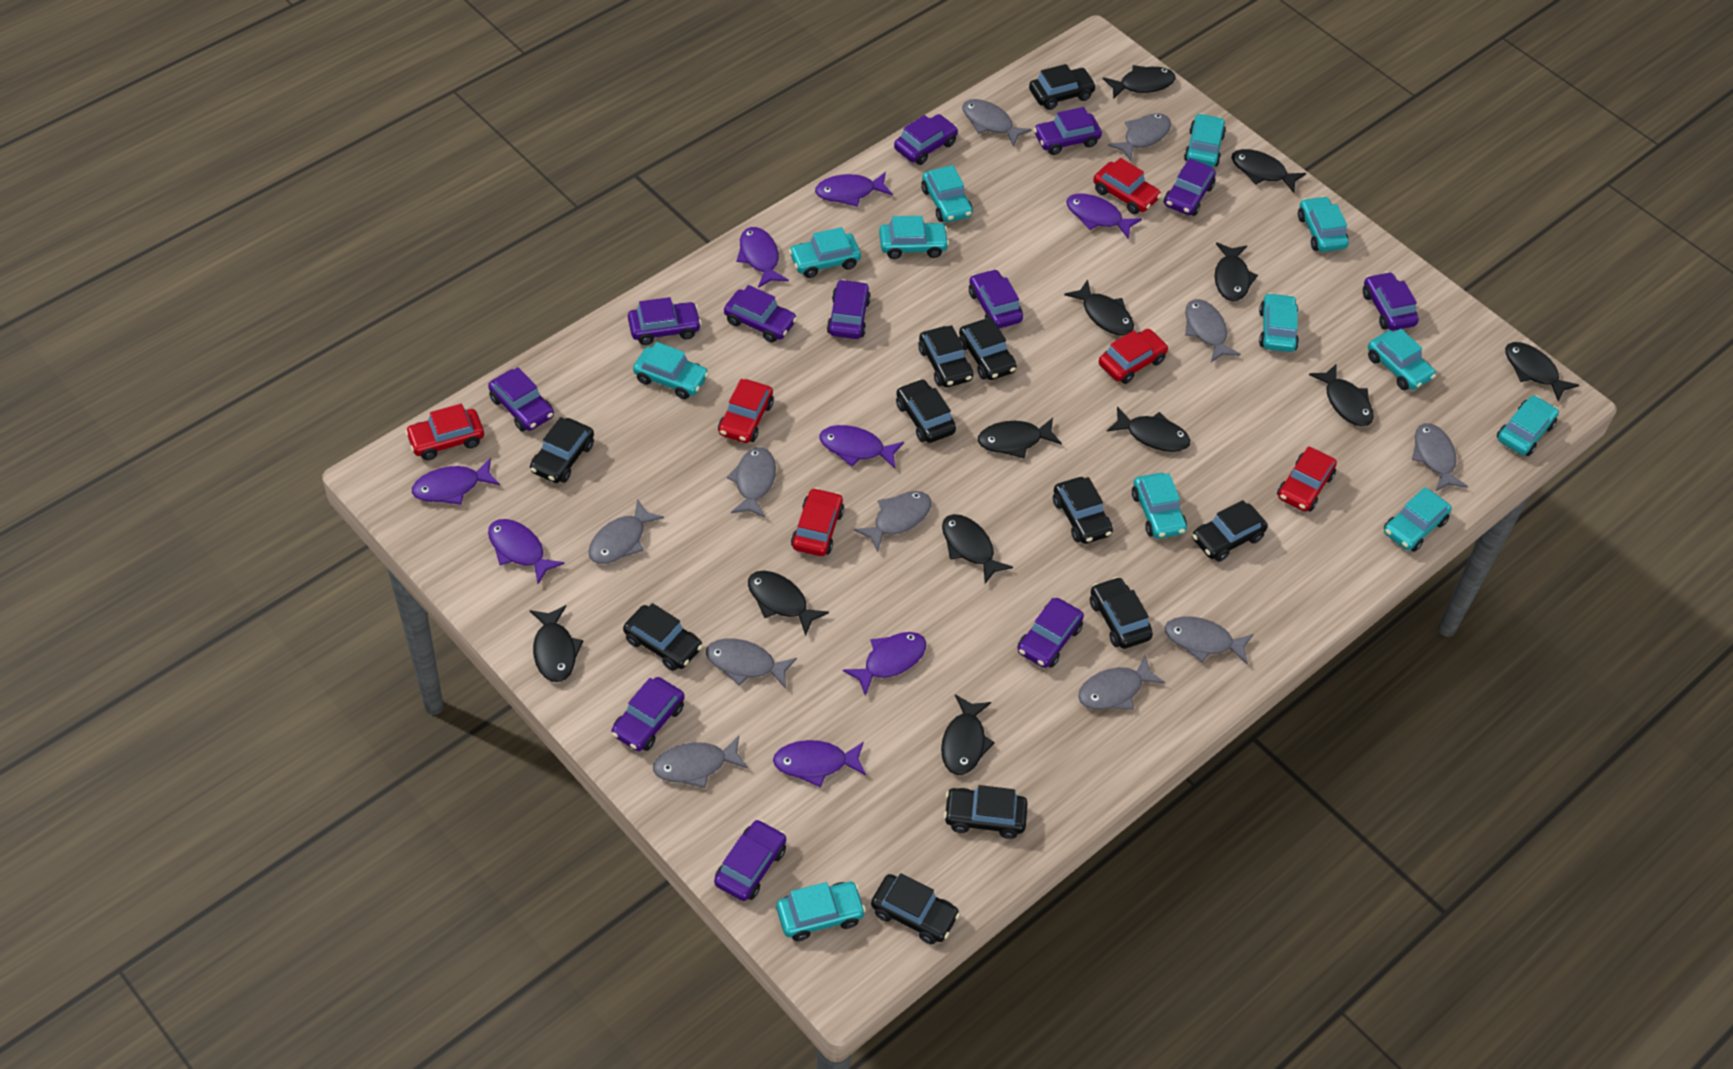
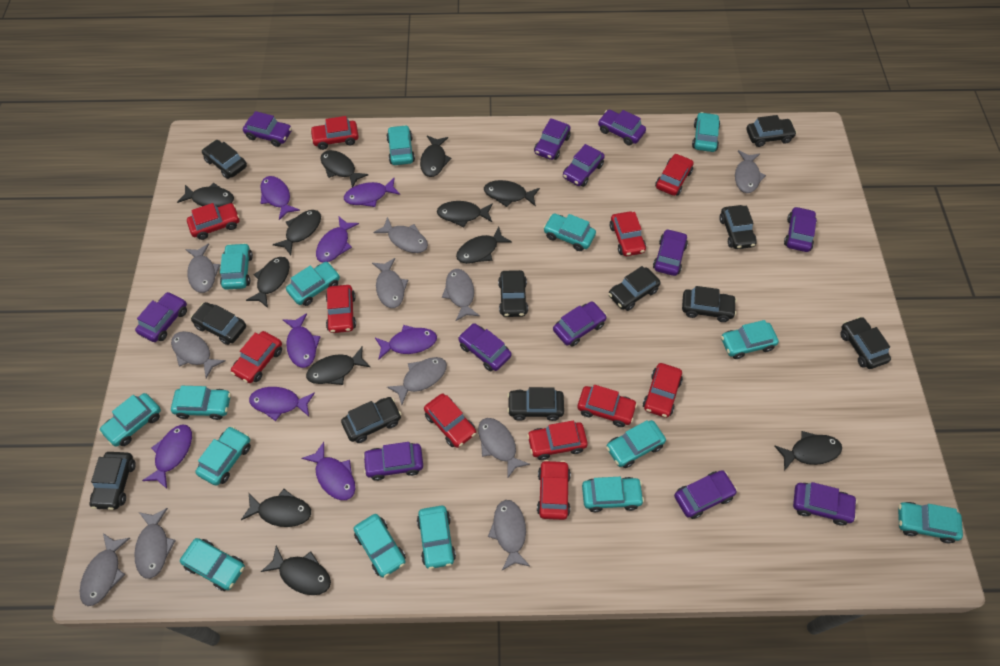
red car: 6 -> 11
turquoise car: 12 -> 15

